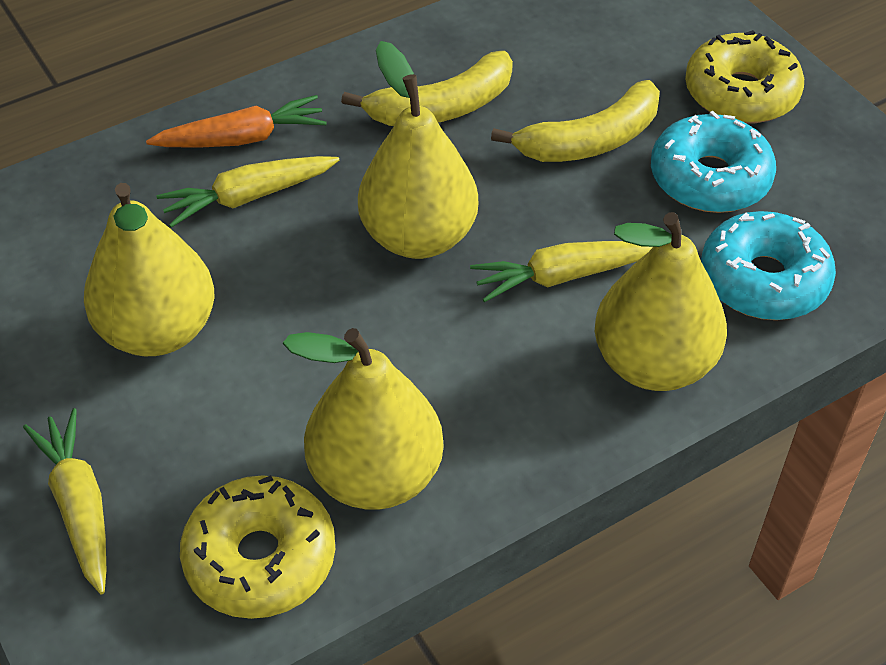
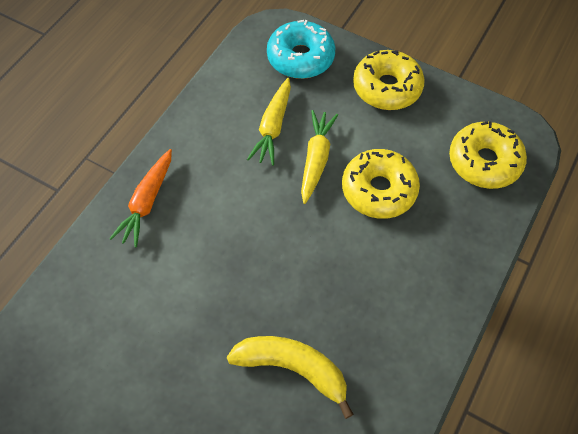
turquoise donut: 2 -> 1
yellow banana: 2 -> 1
yellow carrot: 3 -> 2
yellow donut: 2 -> 3
yellow pear: 4 -> 0

